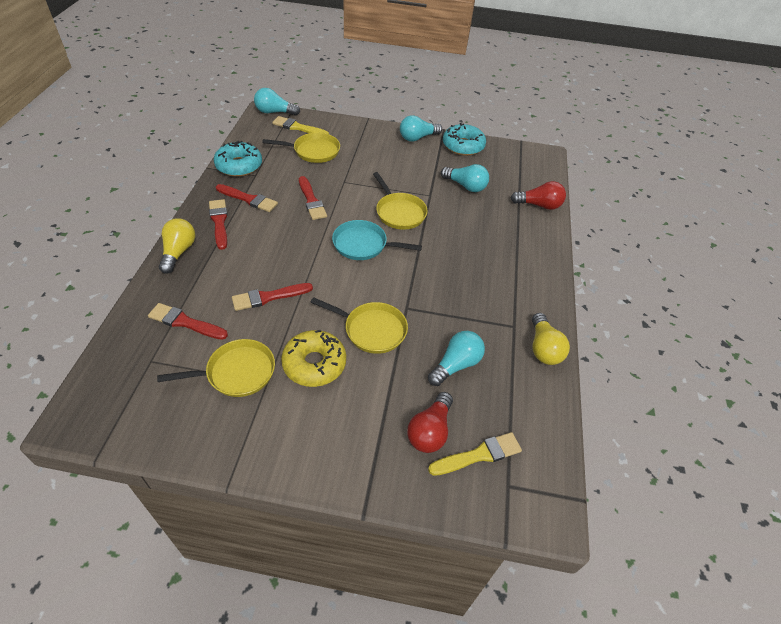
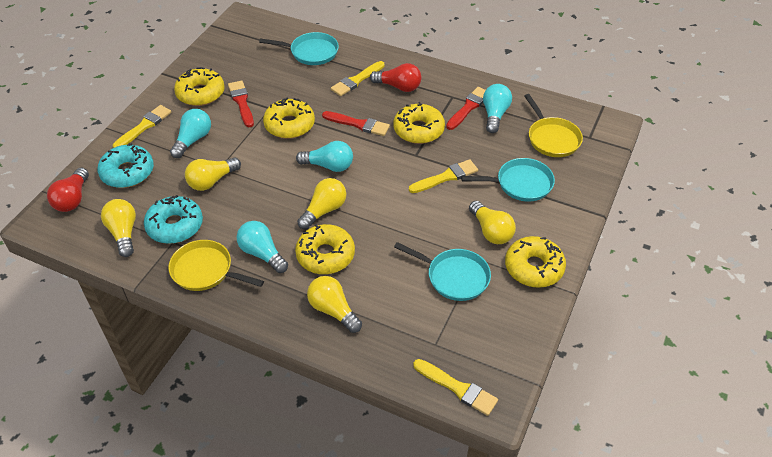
red brush: 5 -> 3
turquoise pan: 1 -> 3
yellow brush: 2 -> 4
yellow donut: 1 -> 5
yellow light bulb: 2 -> 5
yellow pan: 4 -> 2

